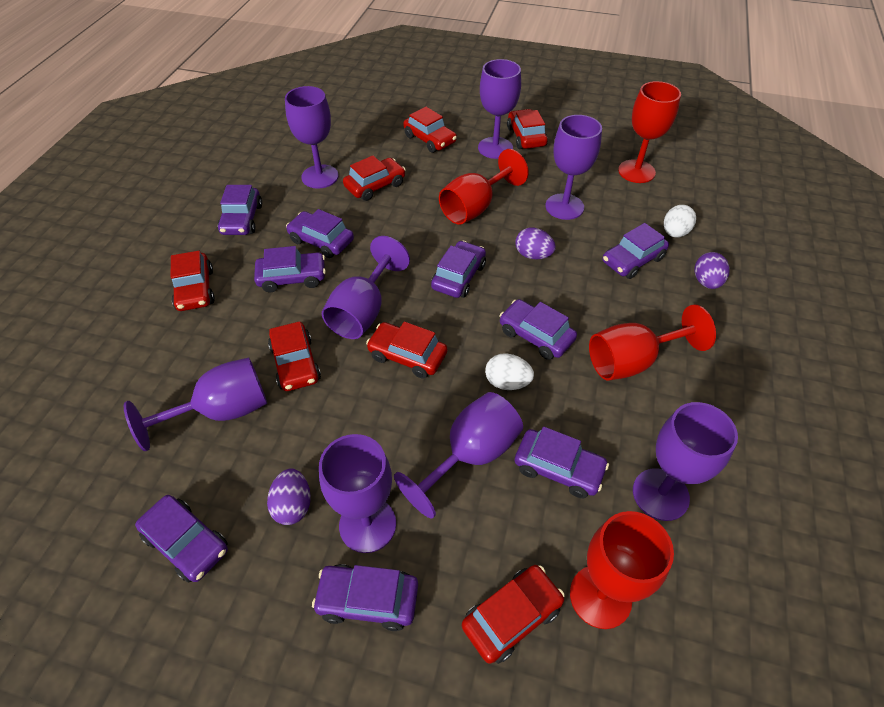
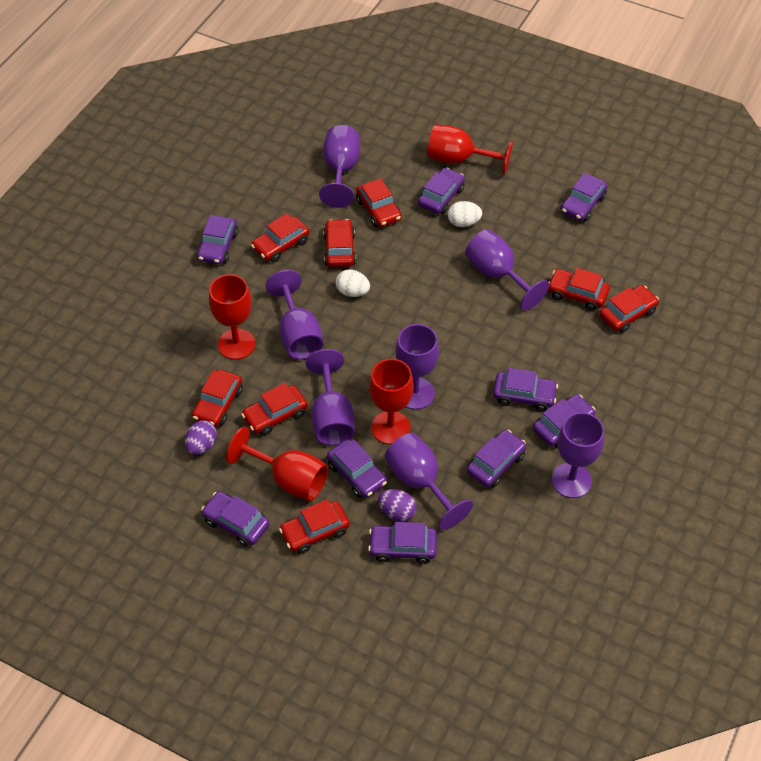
purple egg: 3 -> 2
purple goblet: 8 -> 7
red car: 7 -> 8

